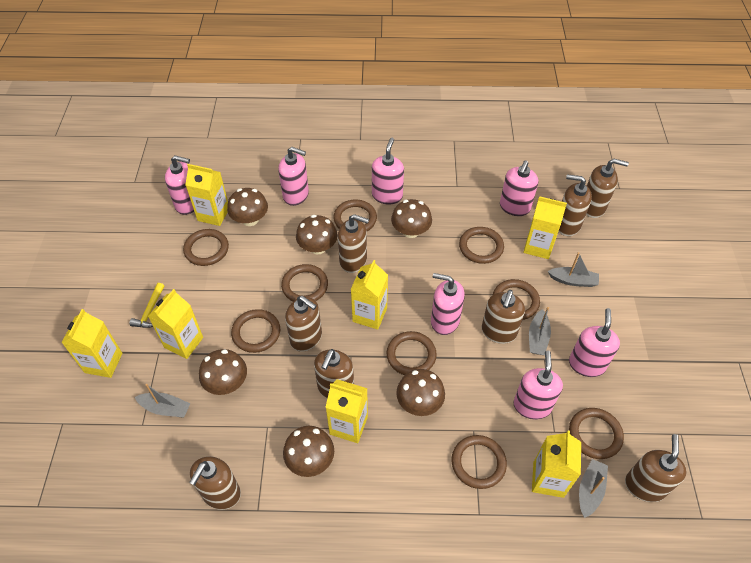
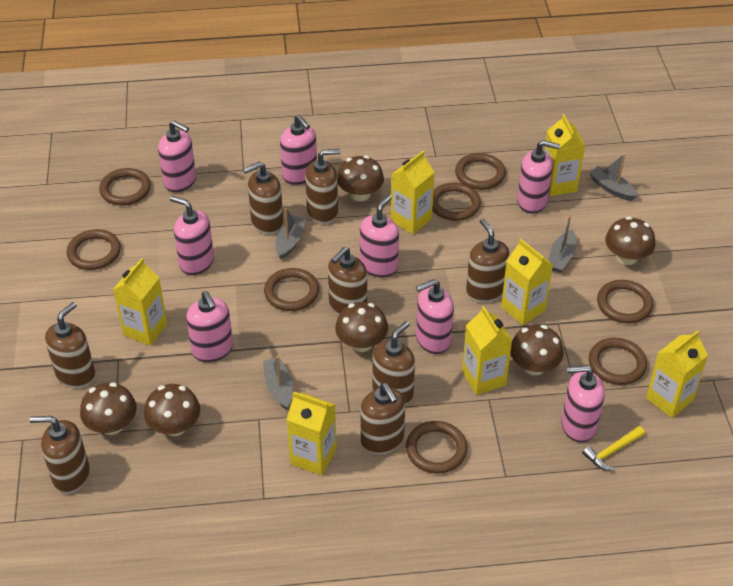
brown ring: 9 -> 8
pink soap dispenser: 7 -> 8

